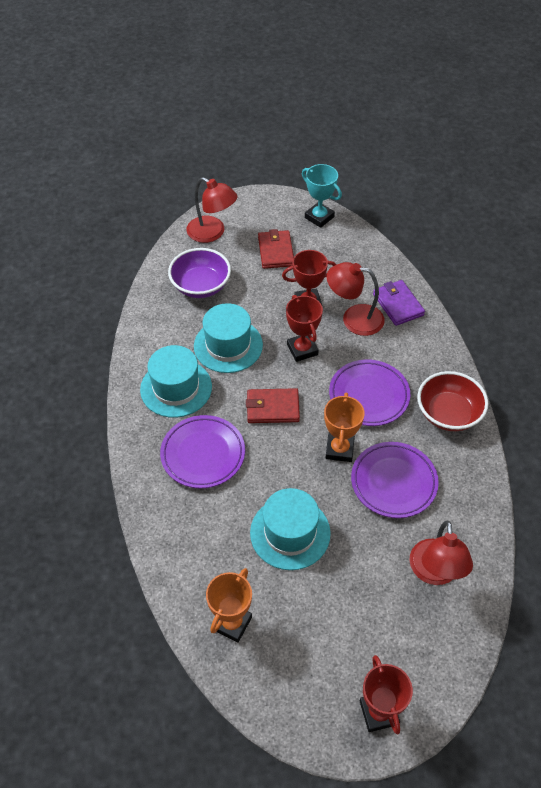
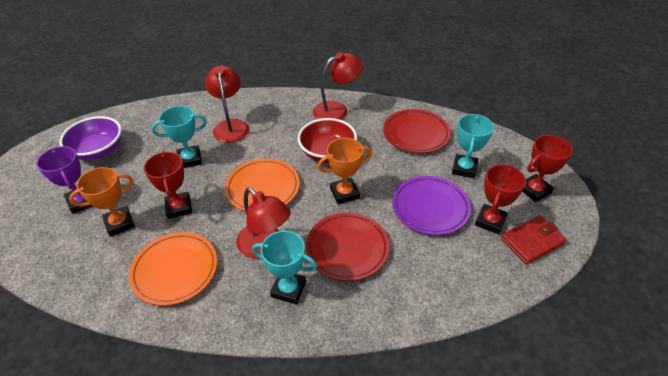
orange plate: 0 -> 2
purple plate: 3 -> 1
purple trophy: 0 -> 1
purple wallet: 1 -> 0
red plate: 0 -> 2
red wallet: 2 -> 1
turquoise hat: 3 -> 0
turquoise trophy: 1 -> 3

